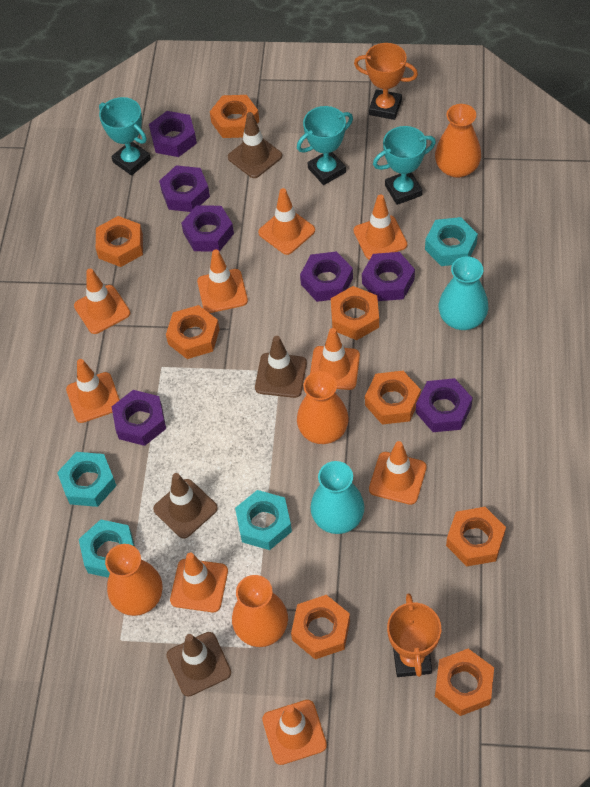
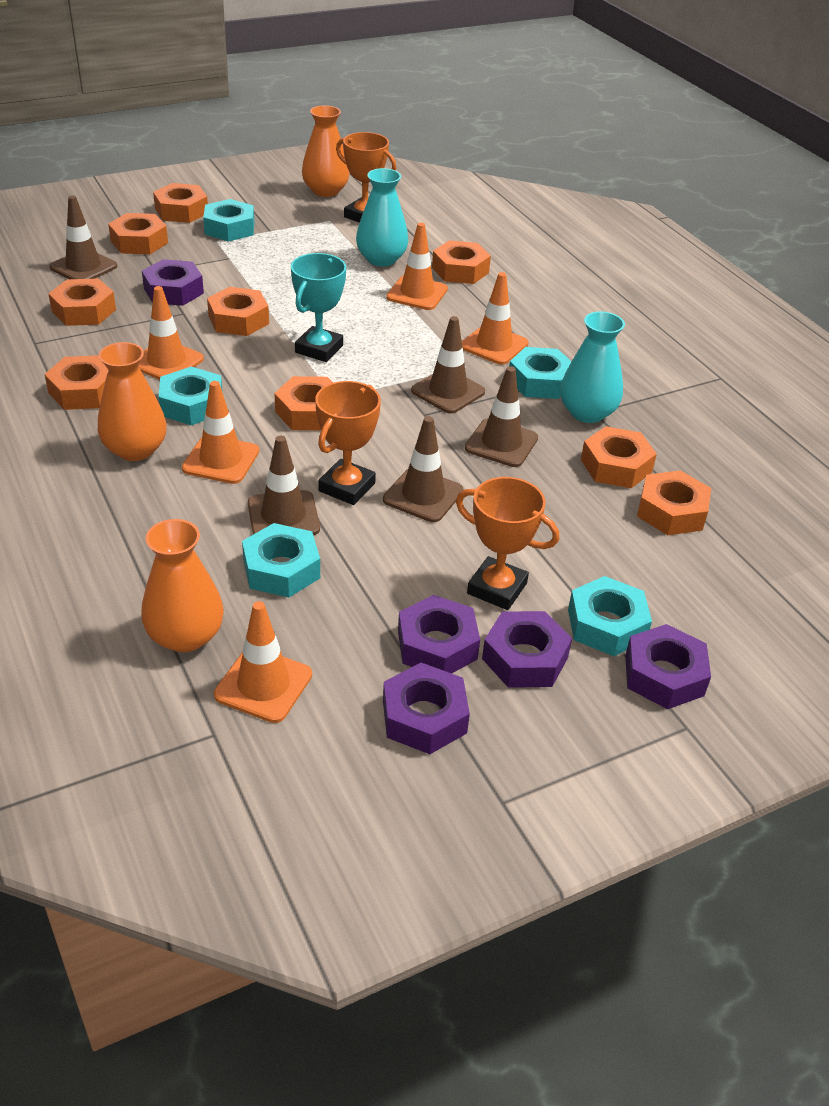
brown traffic cone: 4 -> 5
orange nut: 8 -> 9
orange traffic cone: 9 -> 5
orange trophy: 2 -> 3
orange vase: 4 -> 3
purple nut: 7 -> 5
turquoise nut: 4 -> 5
turquoise trophy: 3 -> 1

